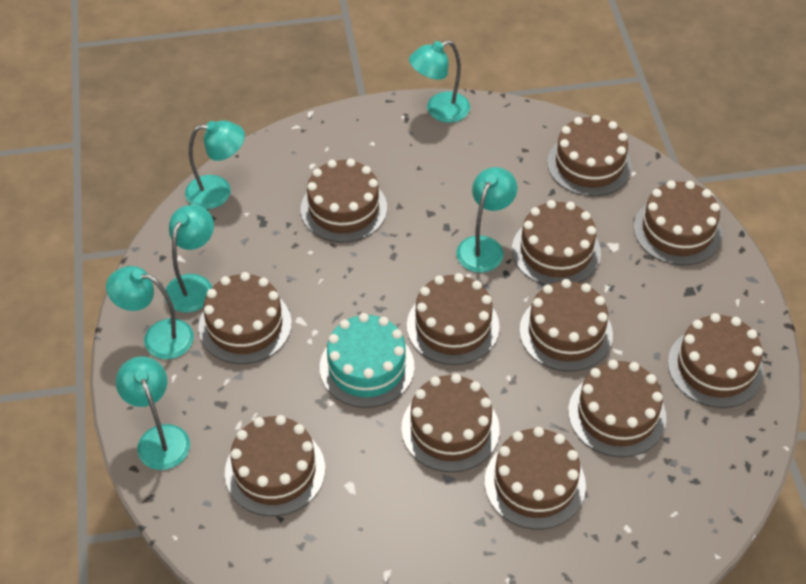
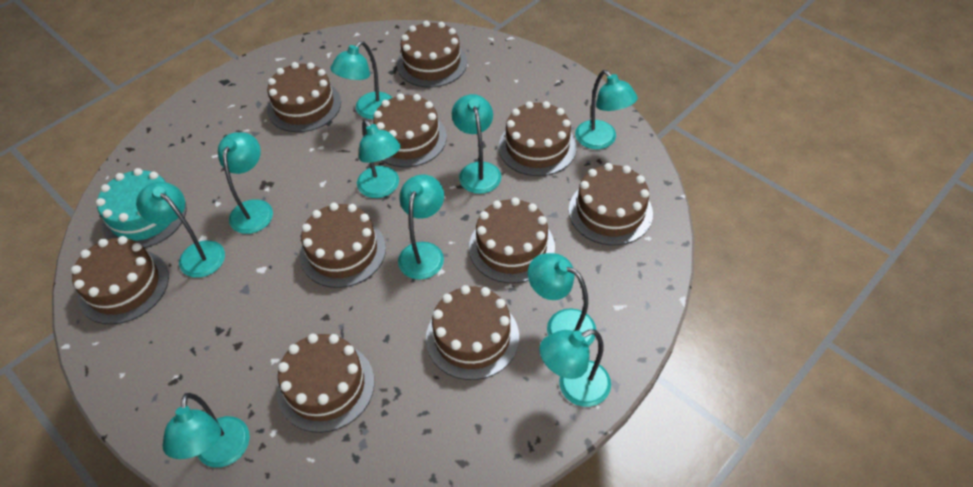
brown cake: 12 -> 10
turquoise lamp: 6 -> 10

